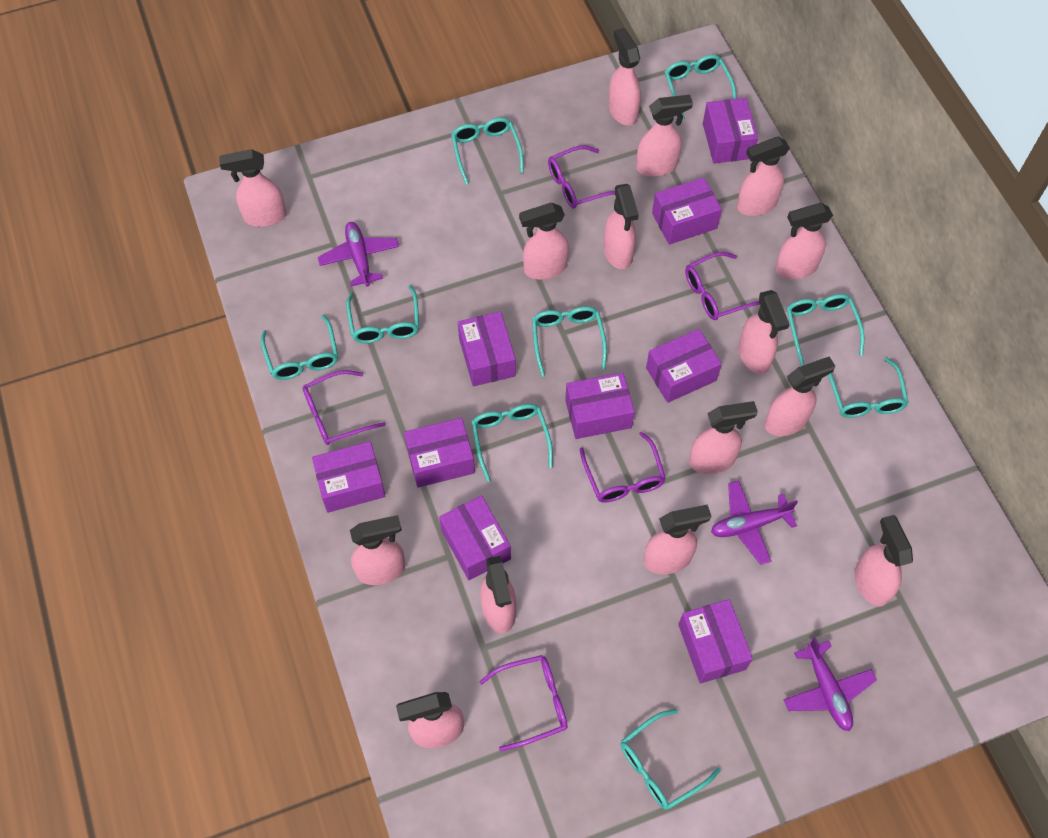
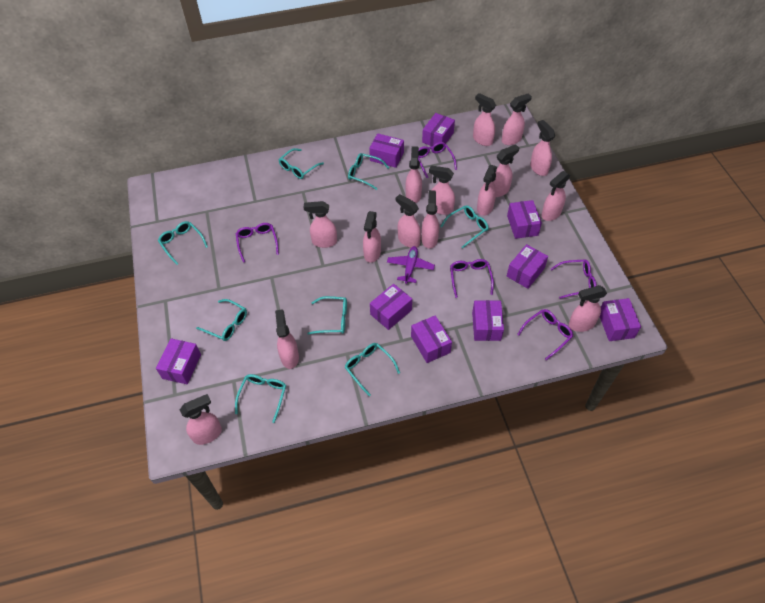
purple plane: 3 -> 1
turquoise glasses: 9 -> 8

